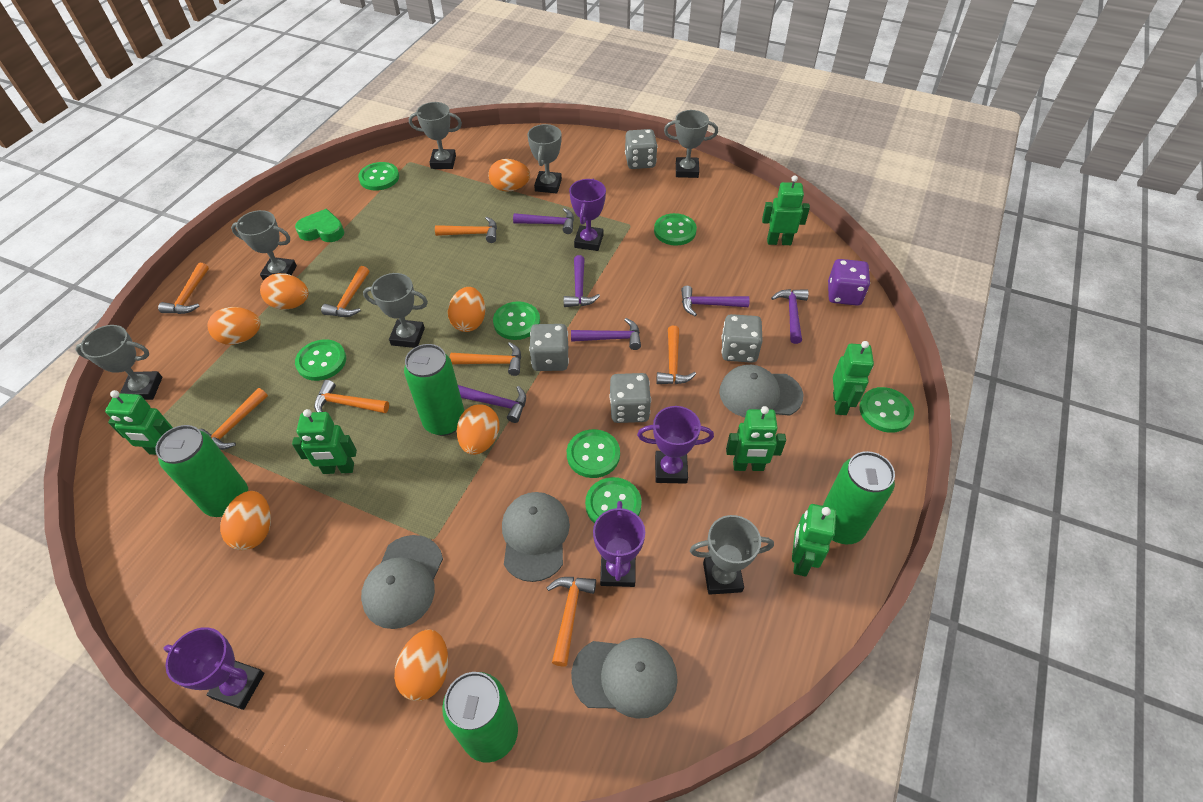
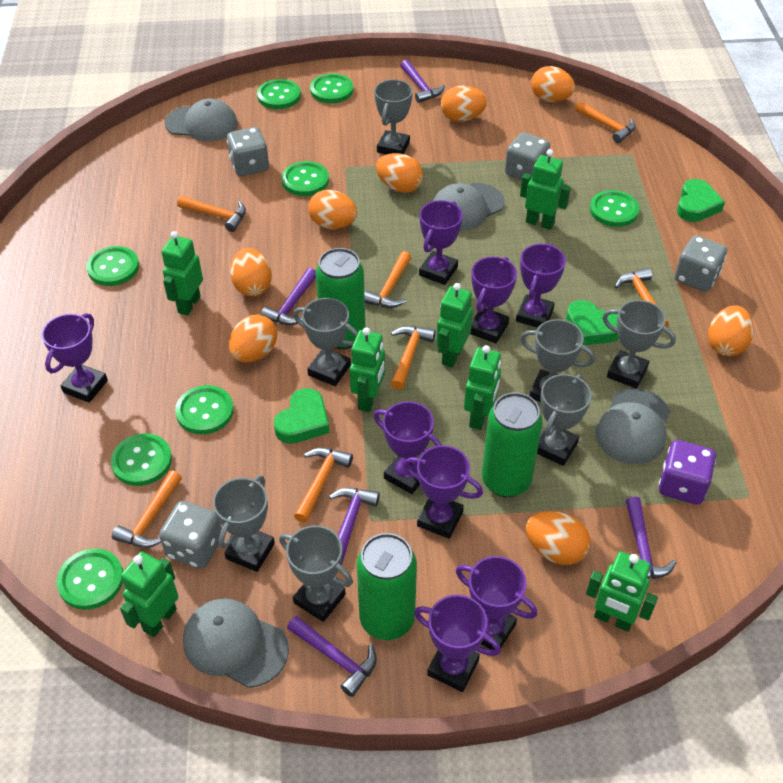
green button: 7 -> 8
green can: 4 -> 3
green heart: 1 -> 3
green robot: 6 -> 7
orange egg: 7 -> 8
orange hammer: 8 -> 7
purple hammer: 6 -> 5
purple trophy: 4 -> 8

